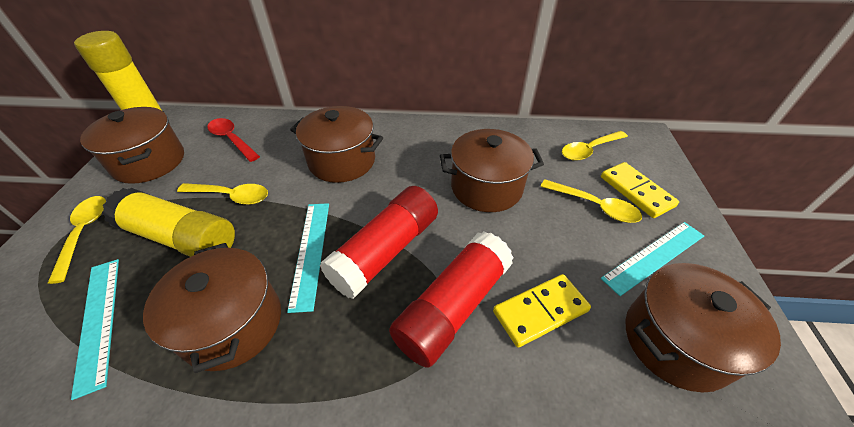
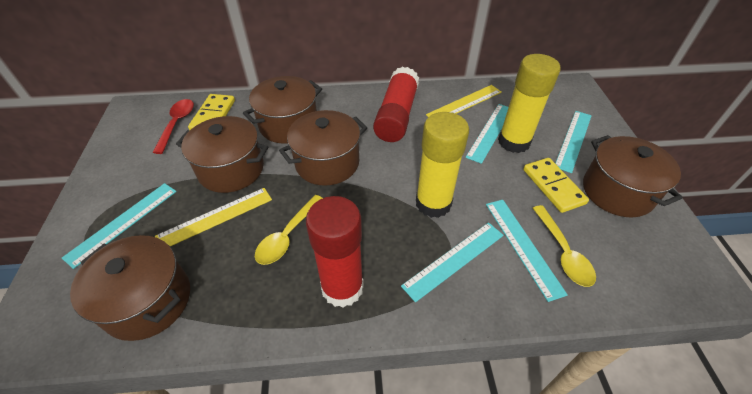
turquoise ruler: 3 -> 5
yellow ruler: 0 -> 2
yellow spoon: 4 -> 2

